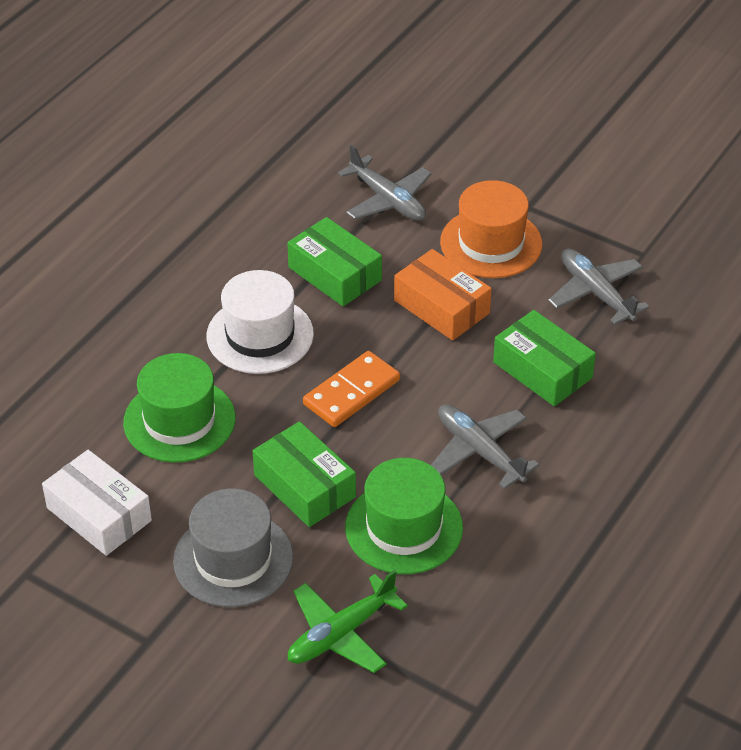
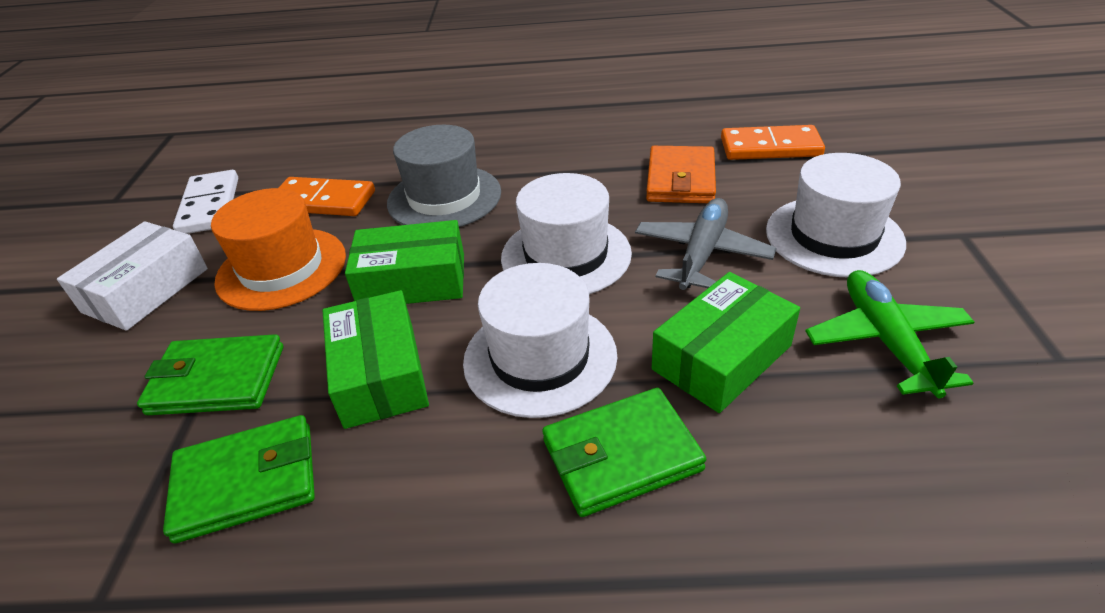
green hat: 2 -> 0
green wallet: 0 -> 3
grey plane: 3 -> 1
orange box: 1 -> 0
orange domino: 1 -> 2
orange wallet: 0 -> 1
white domino: 0 -> 1
white hat: 1 -> 3

